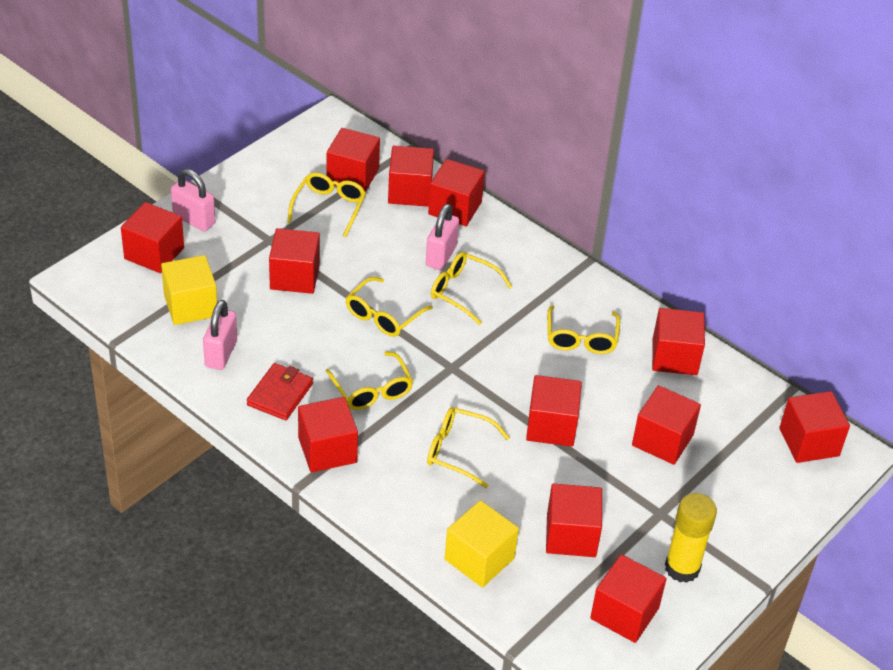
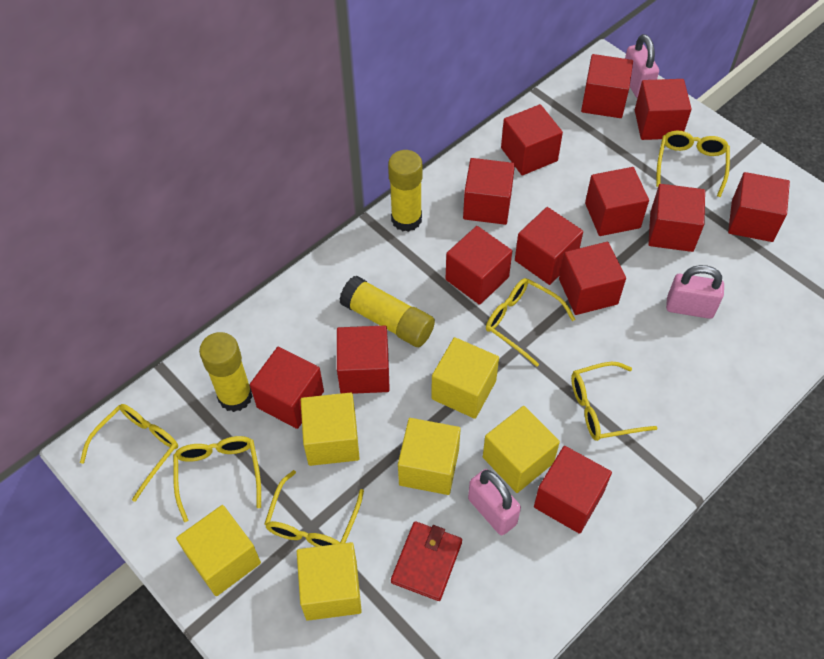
red cube: 12 -> 13
yellow cube: 2 -> 6
yellow glue stick: 1 -> 3

